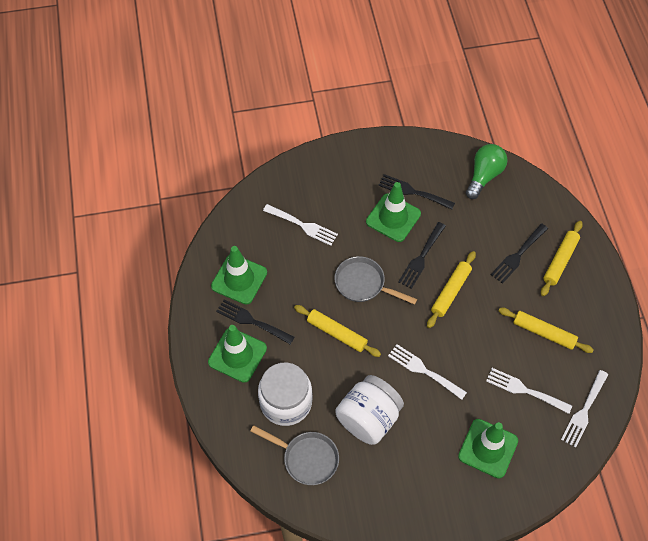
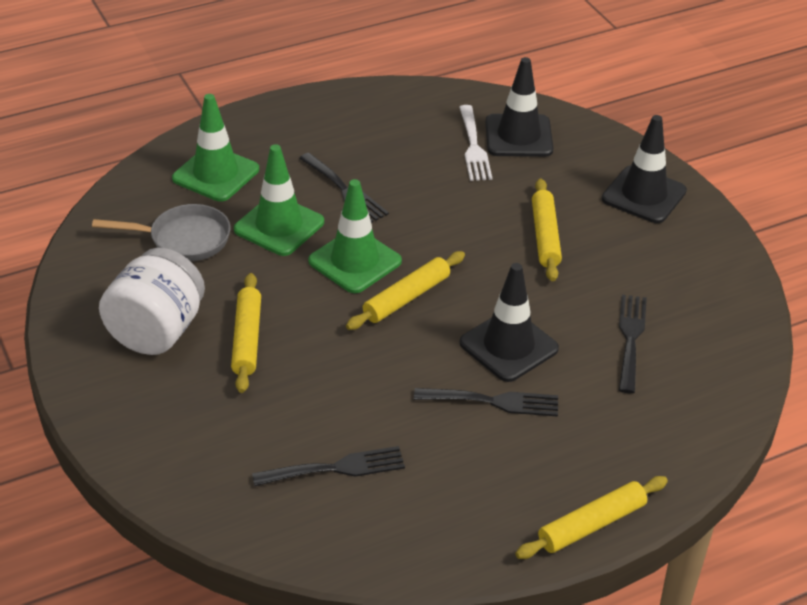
black traffic cone: 0 -> 3
green light bulb: 1 -> 0
green traffic cone: 4 -> 3
grey pan: 2 -> 1
white fork: 4 -> 1
white jar: 2 -> 1

